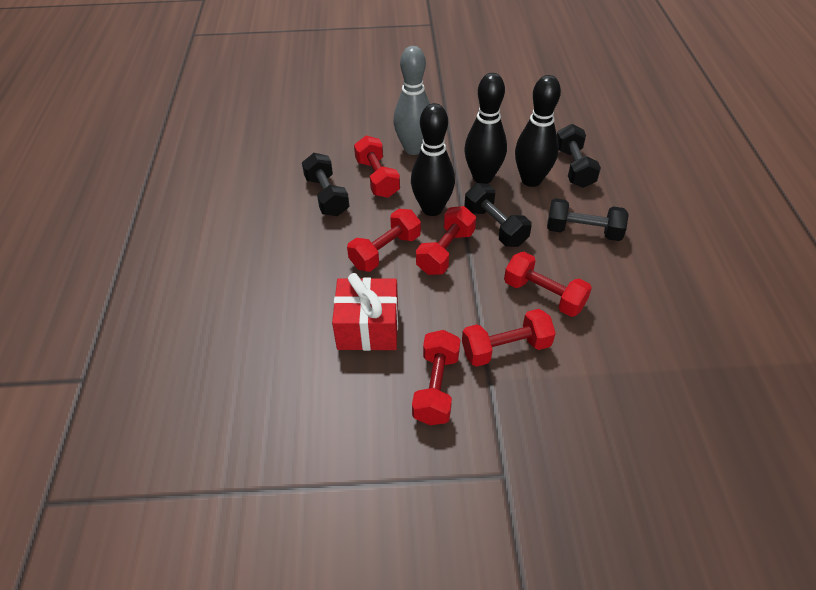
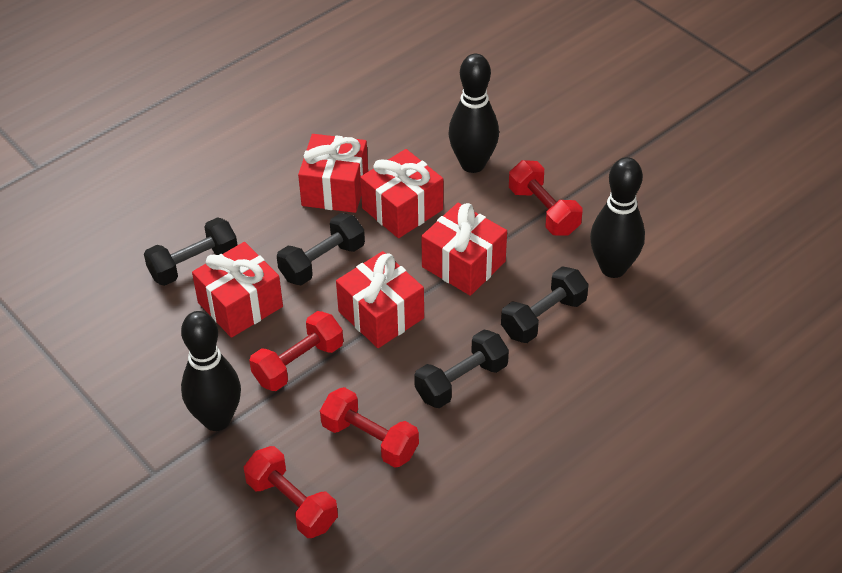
grey bowling pin: 1 -> 0
red dumbbell: 6 -> 4
red gift: 1 -> 5

